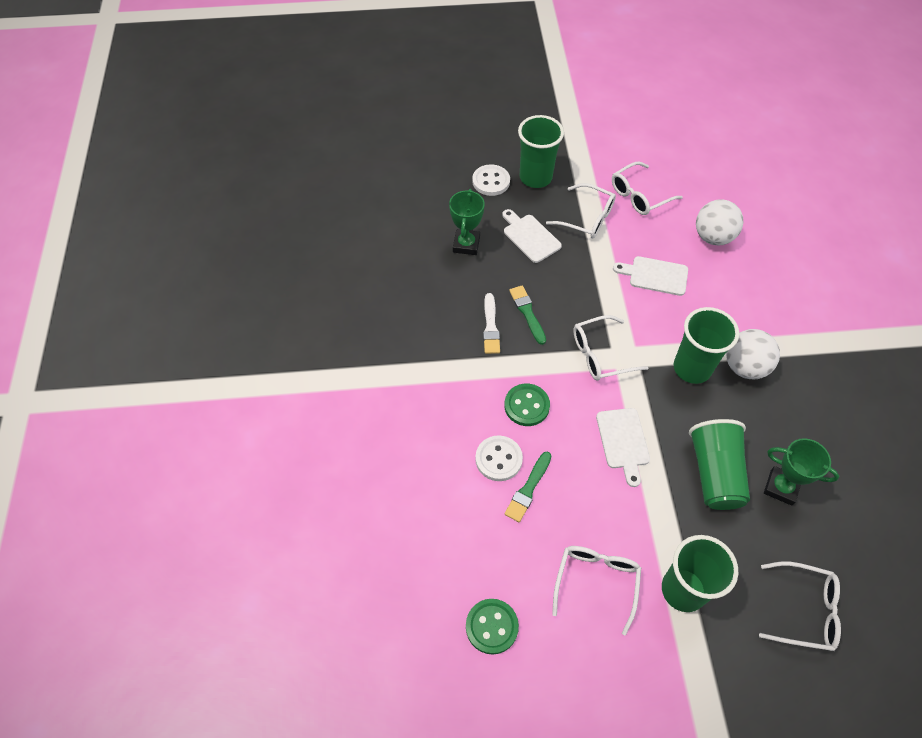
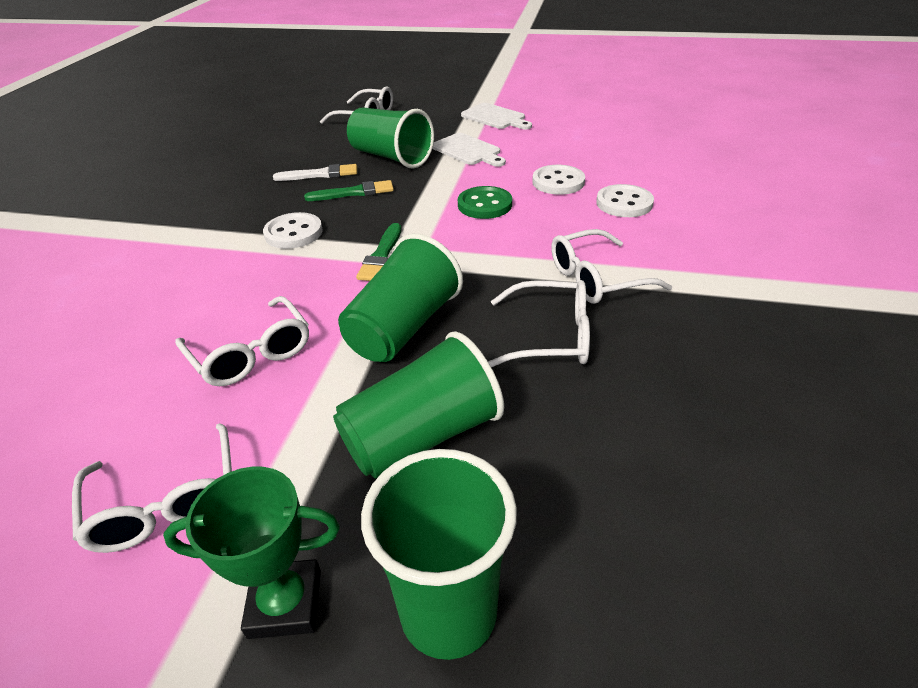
green button: 2 -> 1
green trophy: 2 -> 1
white ball: 2 -> 0
white button: 2 -> 3
white cutting board: 3 -> 2

